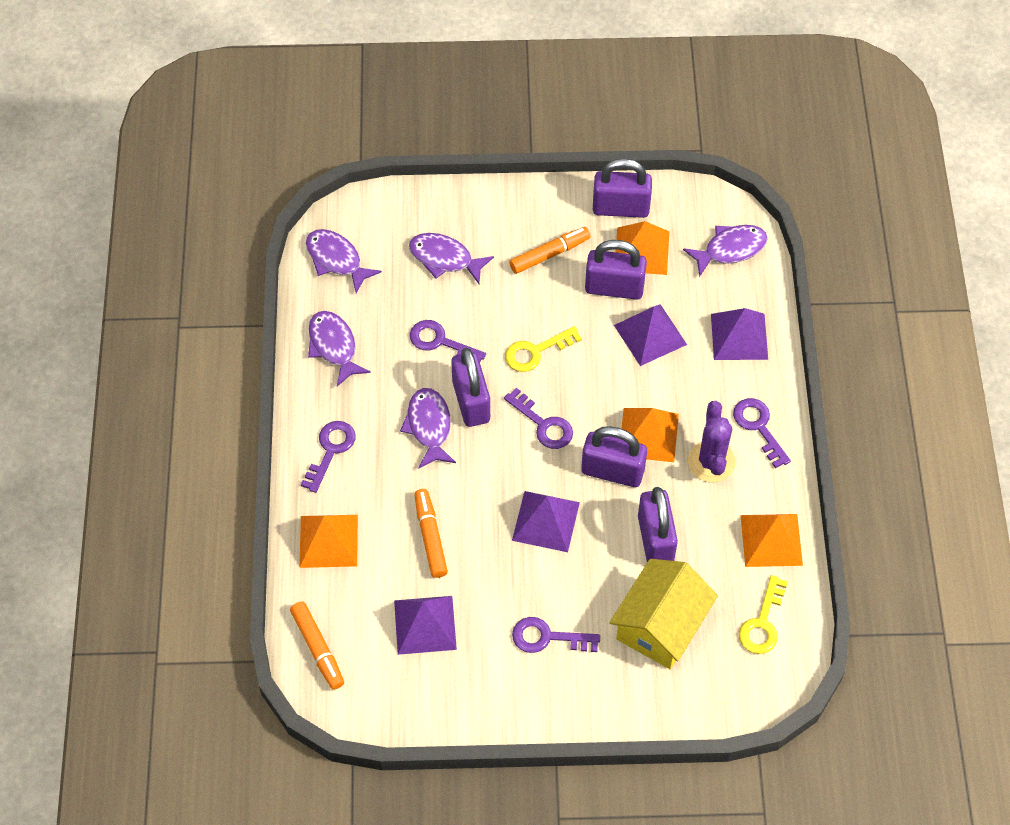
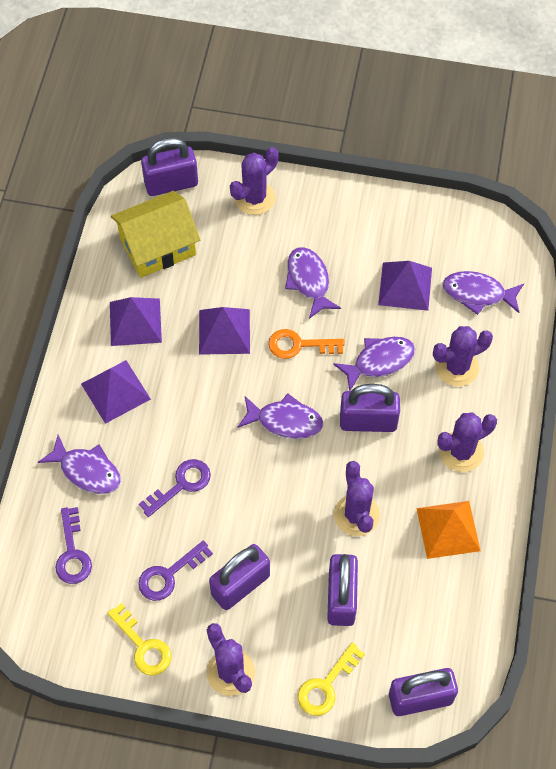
orange key: 0 -> 1
orange marker: 3 -> 0
orange pyramid: 4 -> 1
purple cactus: 1 -> 5
purple key: 5 -> 3

